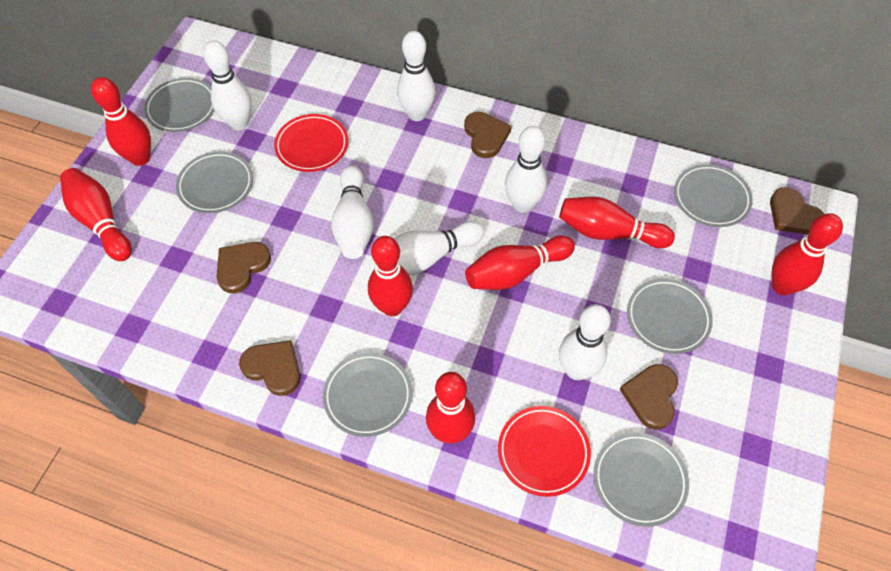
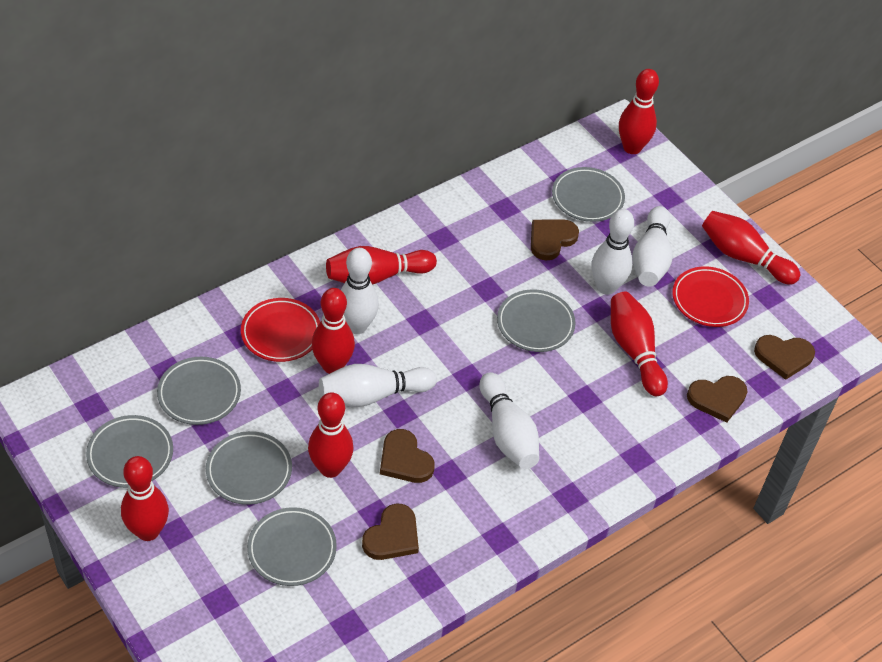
white bowling pin: 6 -> 5

